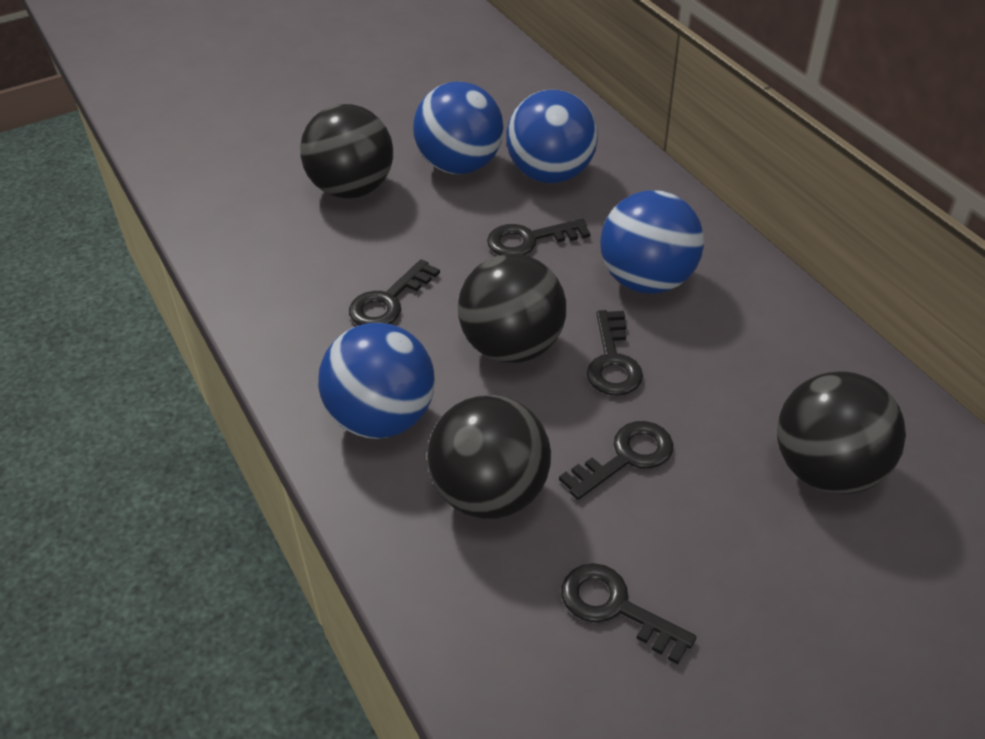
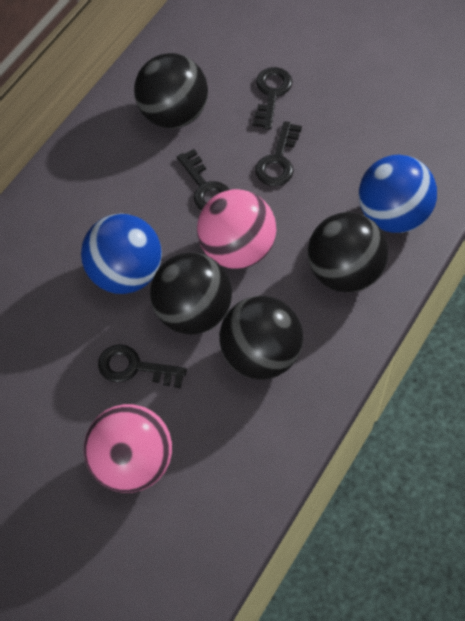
black key: 5 -> 4
blue ball: 4 -> 2
pink ball: 0 -> 2

